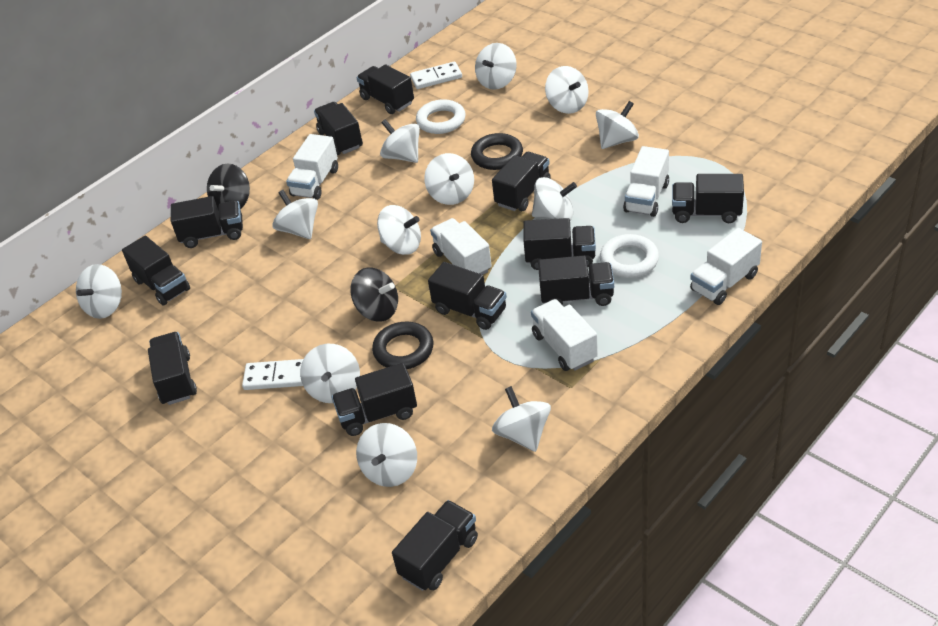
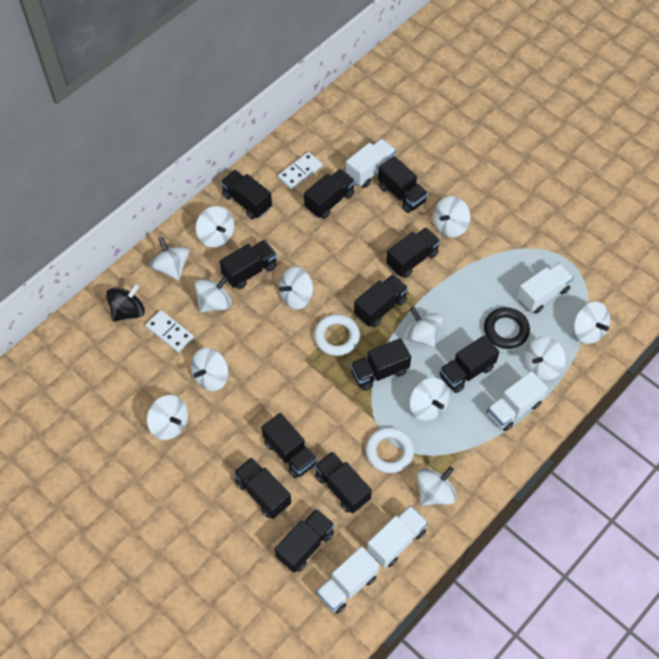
black ring: 2 -> 1
black spinning top: 2 -> 1

